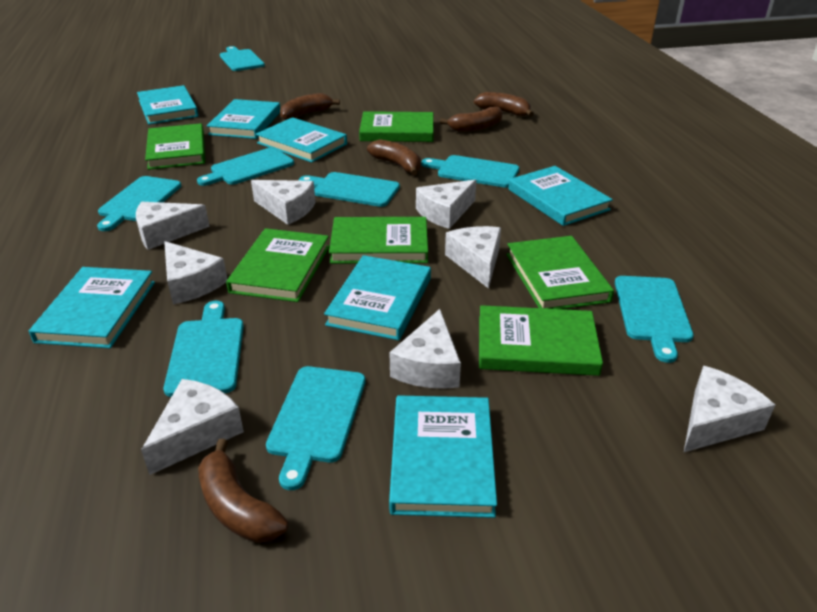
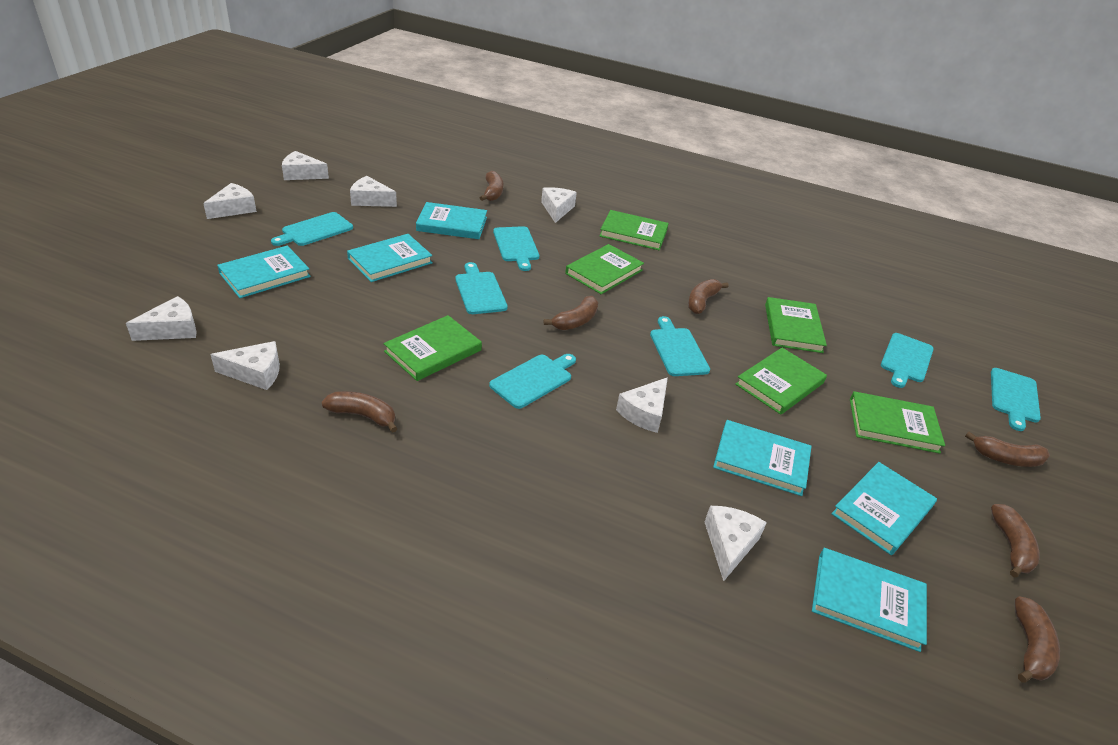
brown banana: 5 -> 7
turquoise book: 7 -> 6
turquoise cutting board: 8 -> 7

